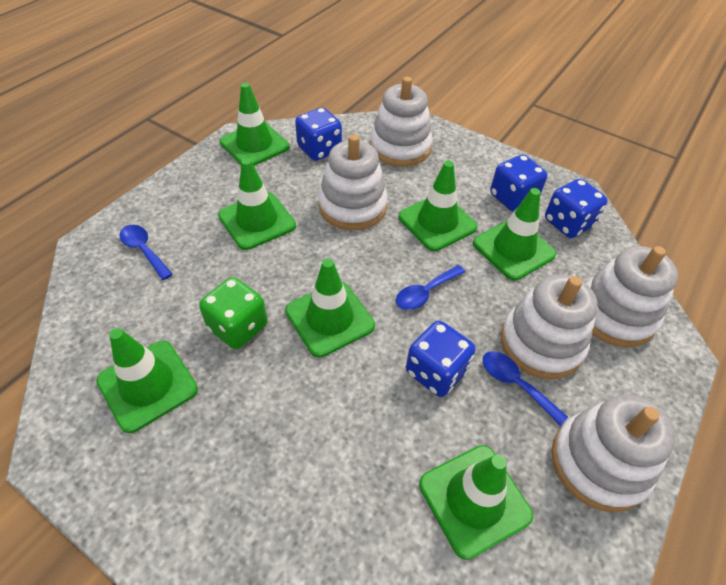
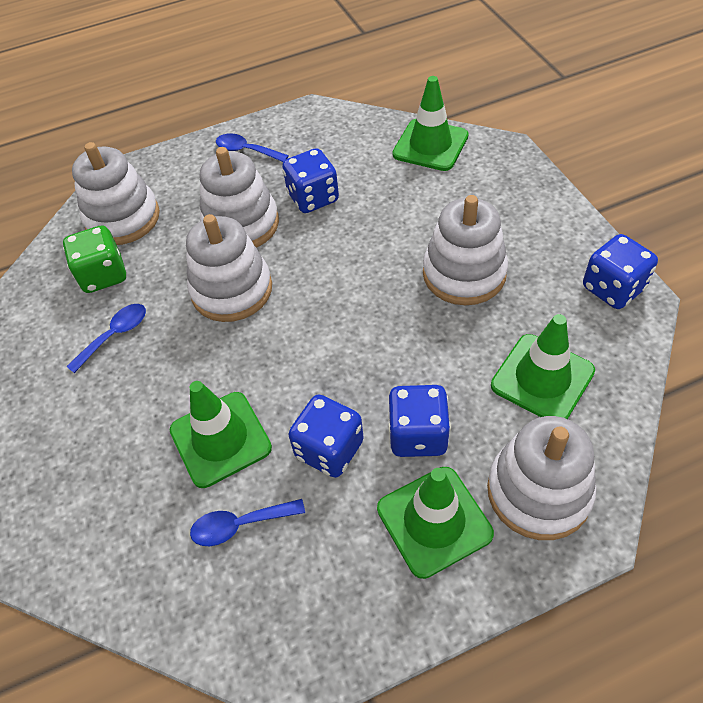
green traffic cone: 7 -> 4

